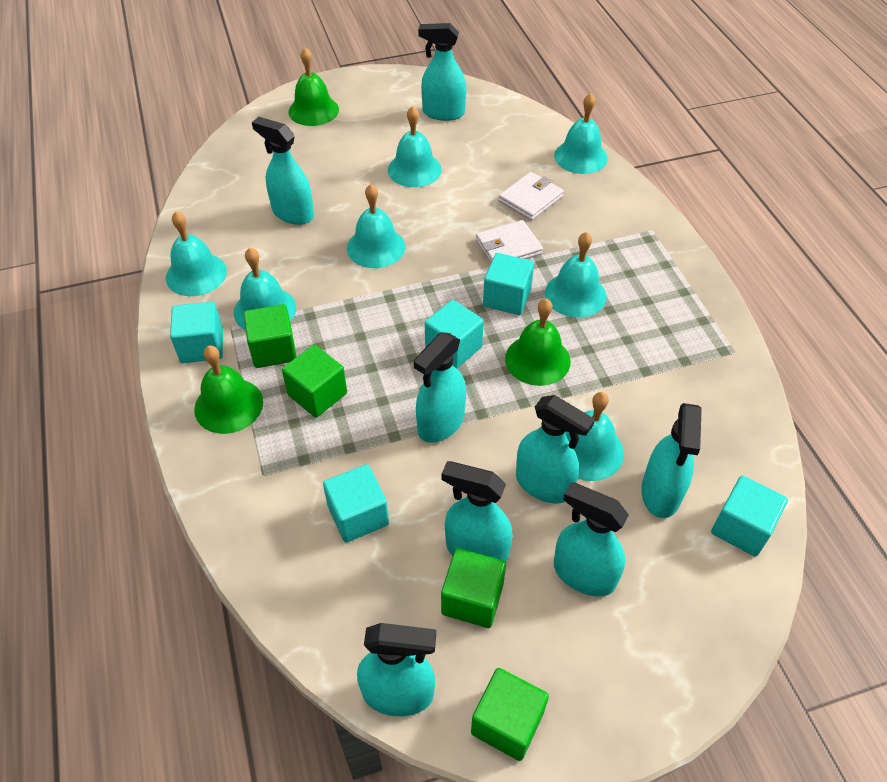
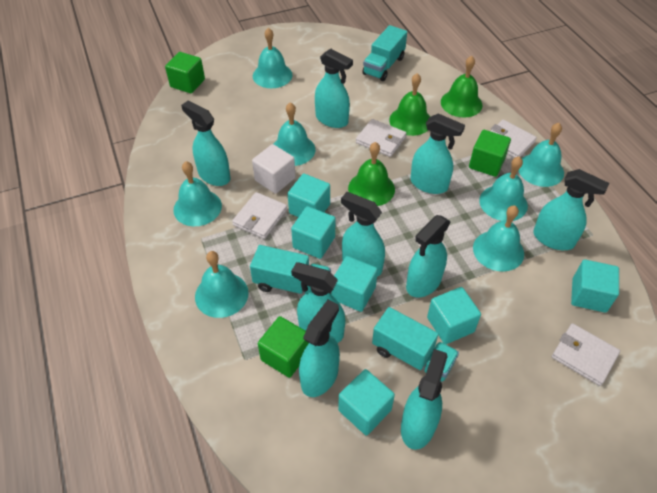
green cube: 4 -> 3
turquoise cube: 5 -> 6
turquoise spray bottle: 8 -> 9
turquoise truck: 0 -> 3
white cube: 0 -> 1
white wallet: 2 -> 4

